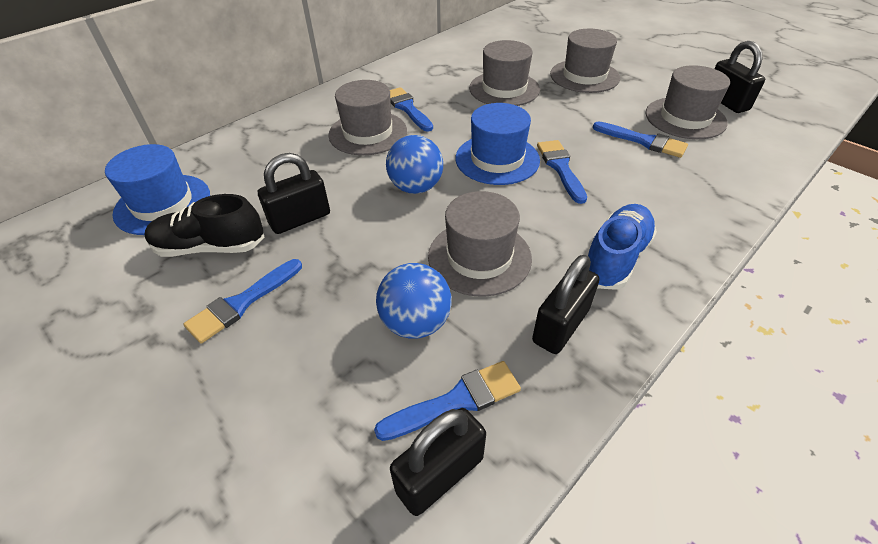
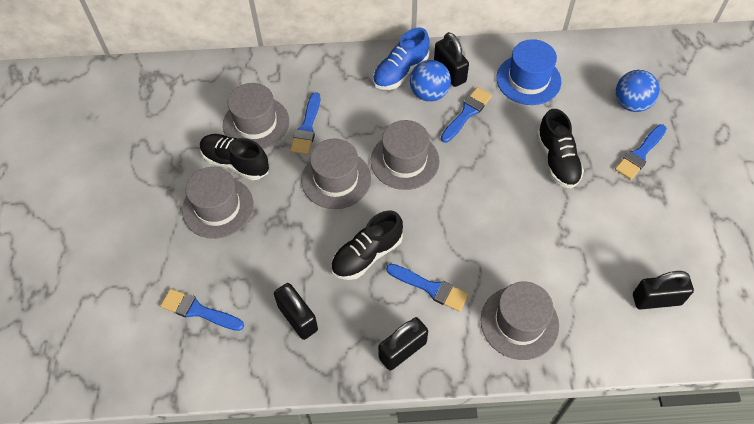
black shoe: 1 -> 3
blue hat: 2 -> 1

